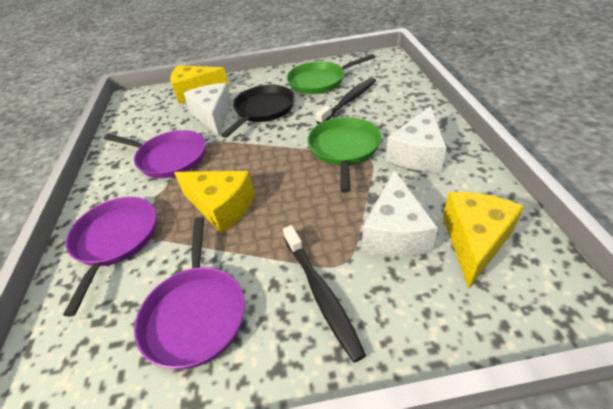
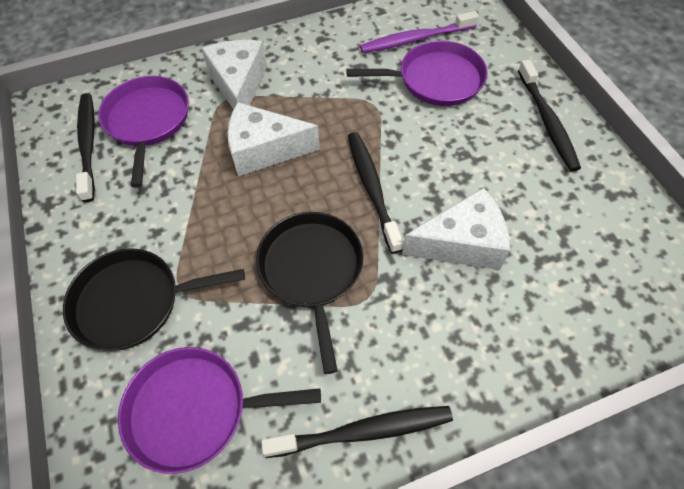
black pan: 1 -> 2
black toothbrush: 2 -> 4
green pan: 2 -> 0
purple toothbrush: 0 -> 1
yellow cheese: 3 -> 0

